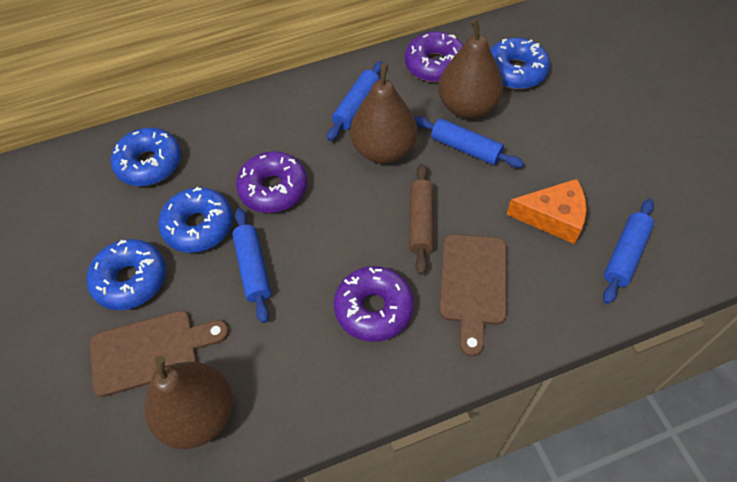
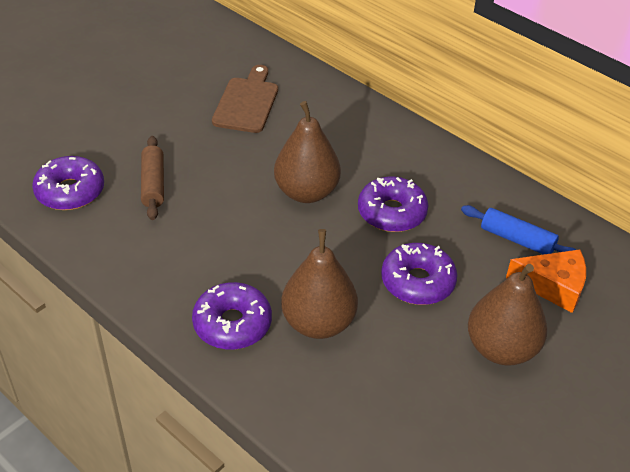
blue donut: 4 -> 0
blue rolling pin: 4 -> 1
brown cutting board: 2 -> 1
purple donut: 3 -> 4

